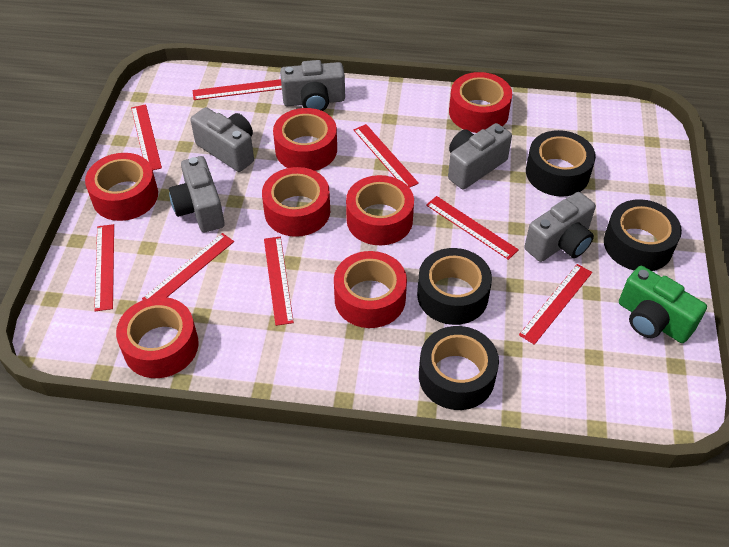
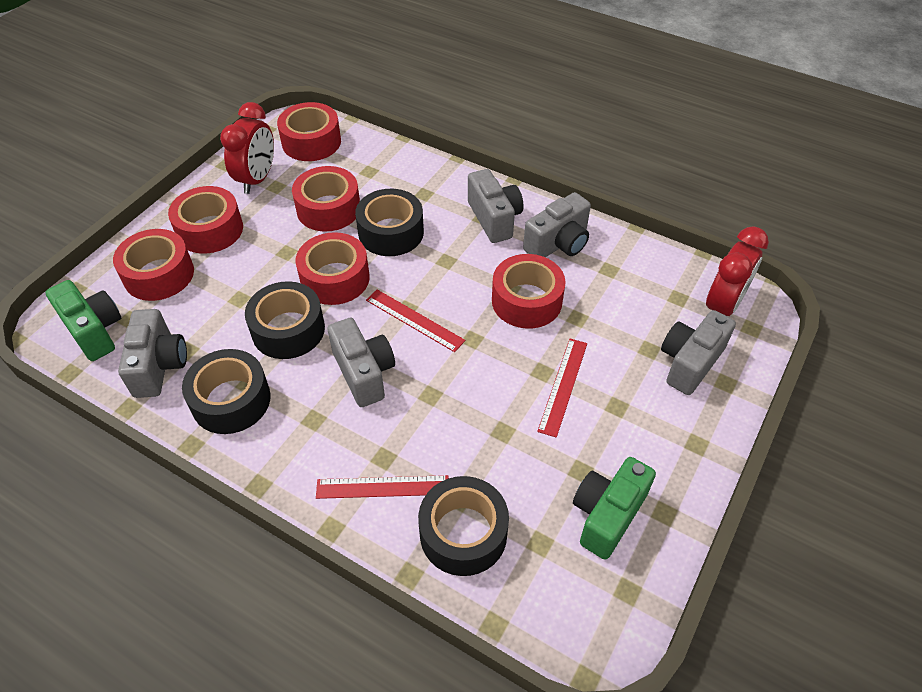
green camera: 1 -> 2
red clock: 0 -> 2
red ruler: 8 -> 3
red tape: 7 -> 6

